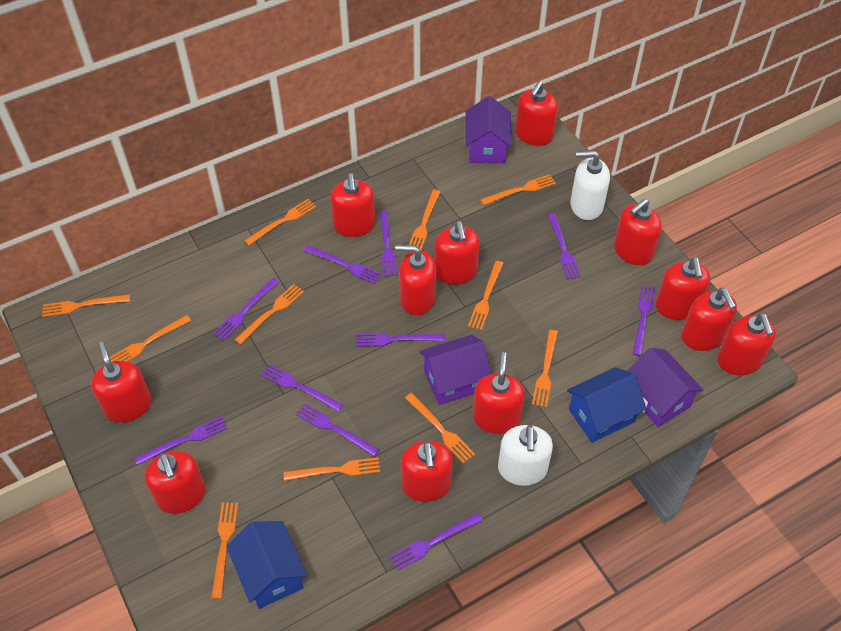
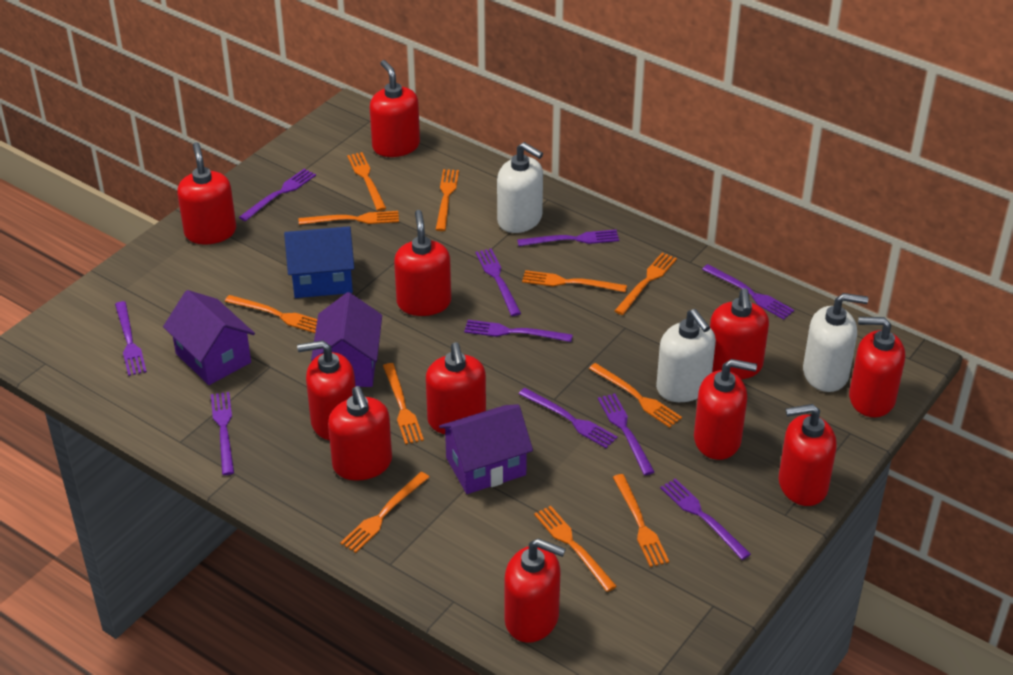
blue house: 2 -> 1
red soap dispenser: 12 -> 11
white soap dispenser: 2 -> 3

